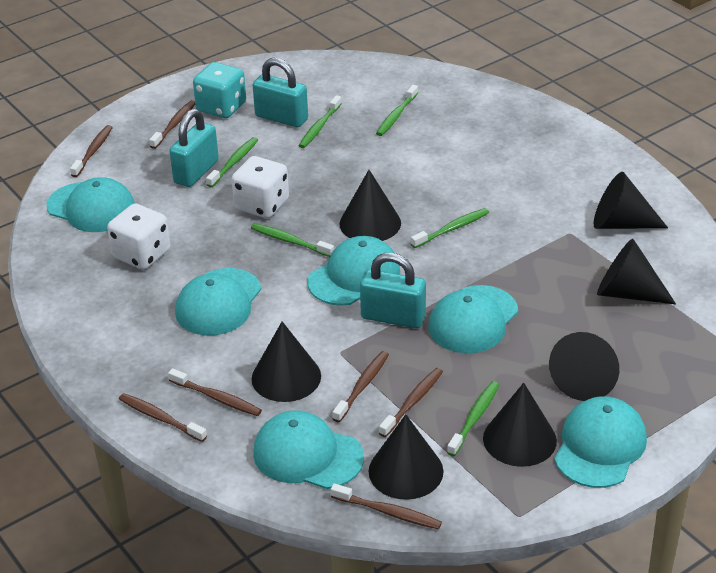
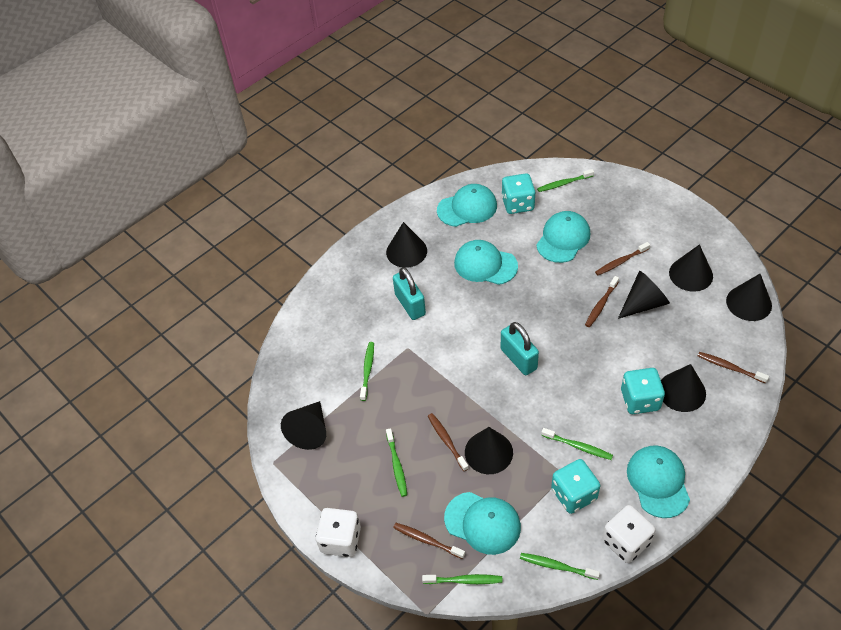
brown toothbrush: 7 -> 5
turquoise cap: 6 -> 5
turquoise dice: 1 -> 3
turquoise padlock: 3 -> 2

